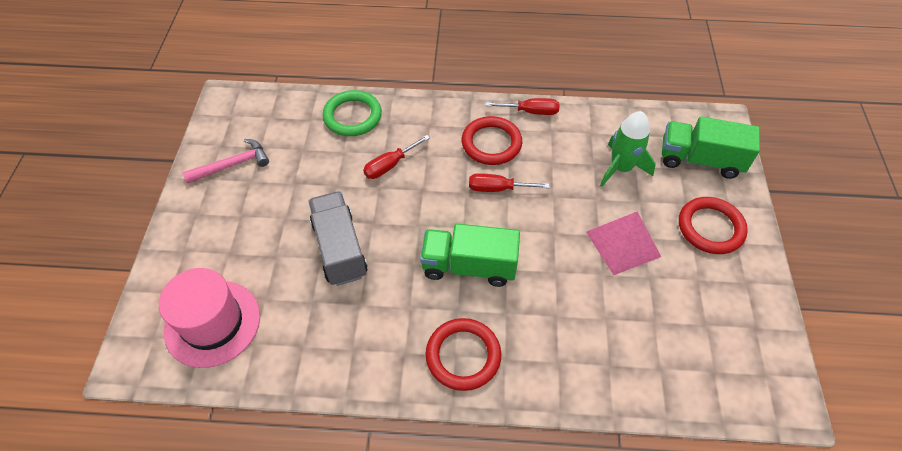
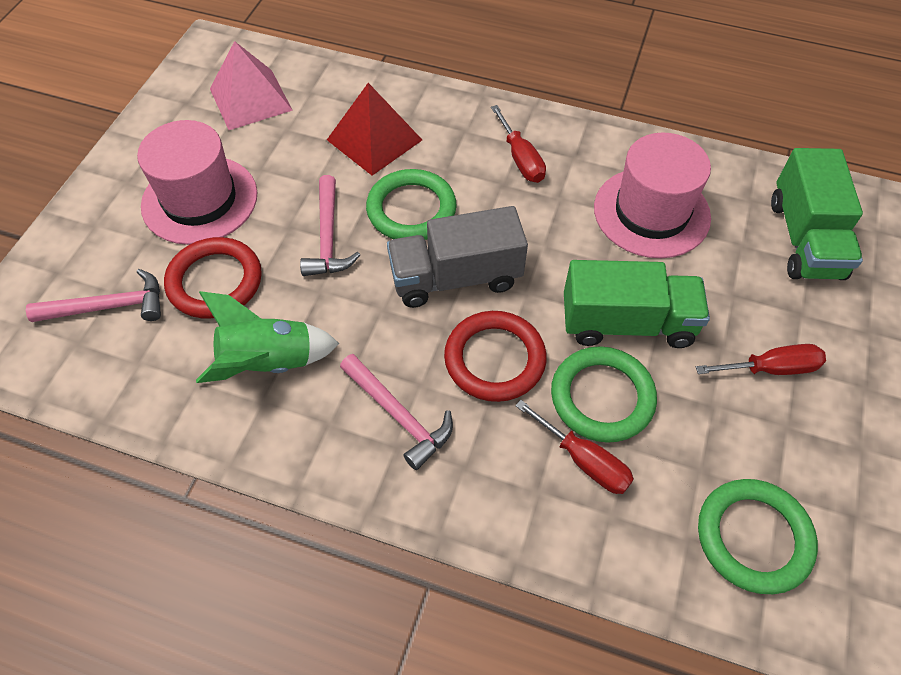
green ring: 1 -> 3
pink hammer: 1 -> 3
pink hat: 1 -> 2
red pyramid: 0 -> 1
red ring: 3 -> 2

